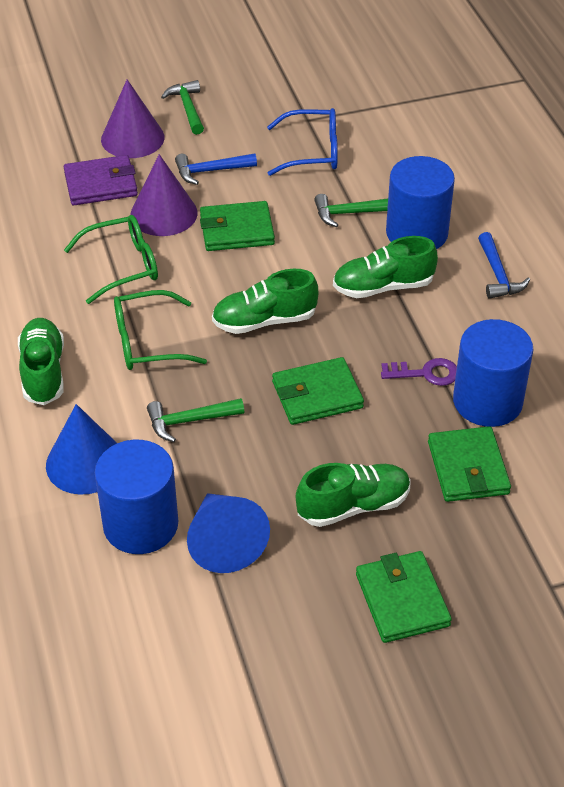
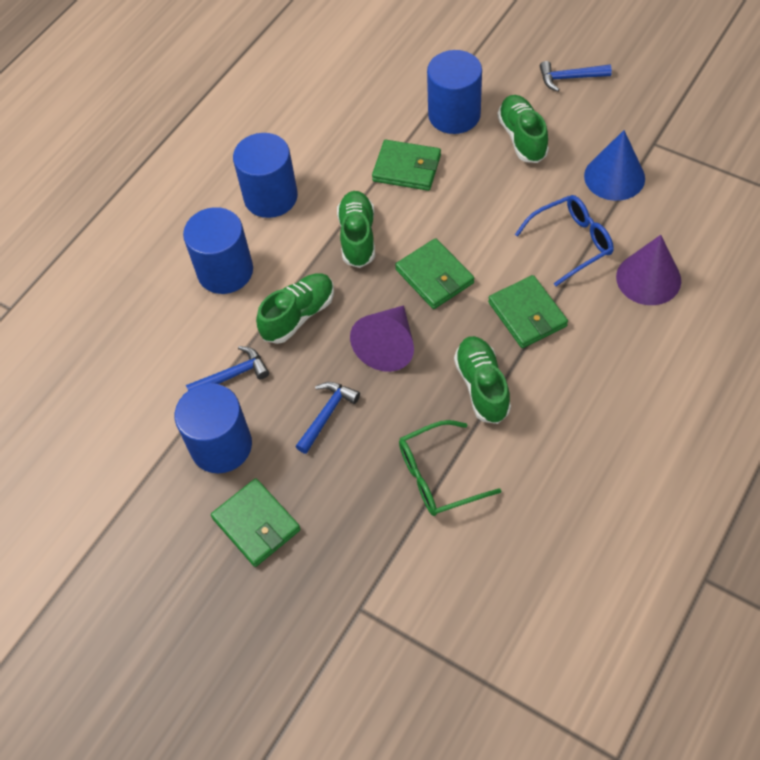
blue cone: 2 -> 1
blue cylinder: 3 -> 4
blue hammer: 2 -> 3
green glasses: 2 -> 1
green hammer: 3 -> 0
purple key: 1 -> 0
purple wallet: 1 -> 0

